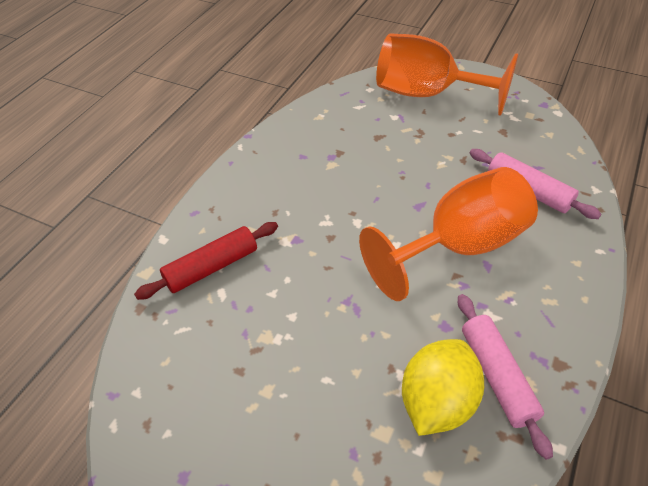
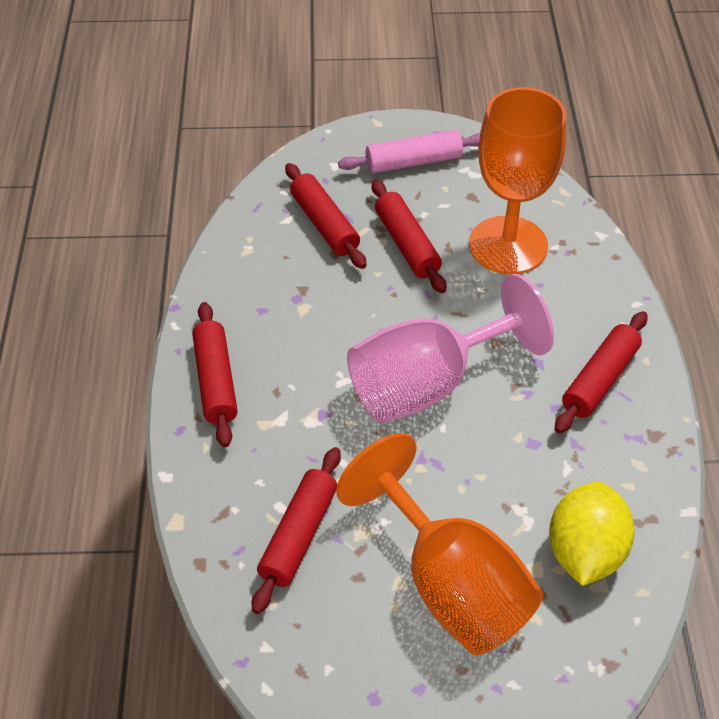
pink goblet: 0 -> 1
pink rolling pin: 2 -> 1
red rolling pin: 1 -> 5

